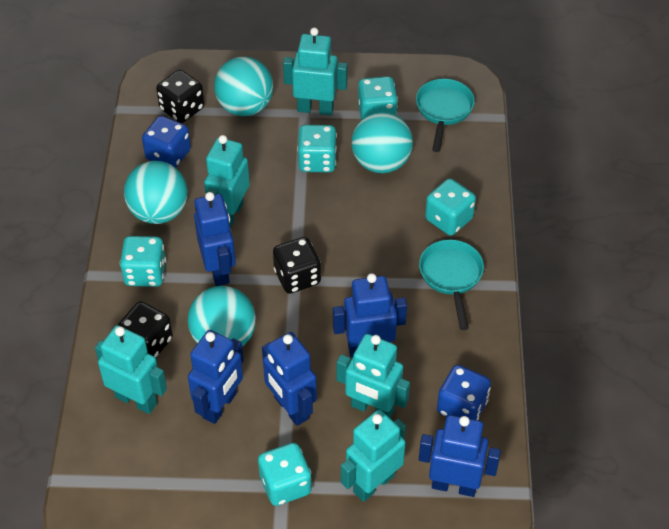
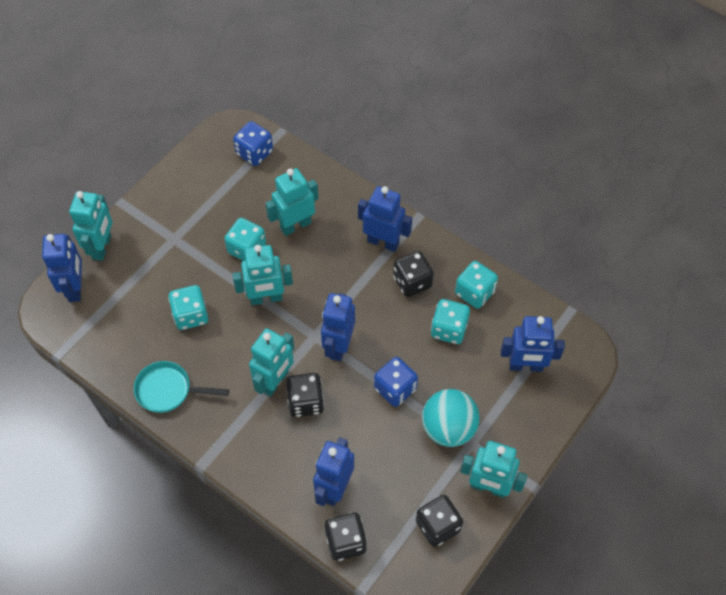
black dice: 3 -> 4
turquoise ball: 4 -> 1
turquoise dice: 5 -> 4
turquoise pan: 2 -> 1

